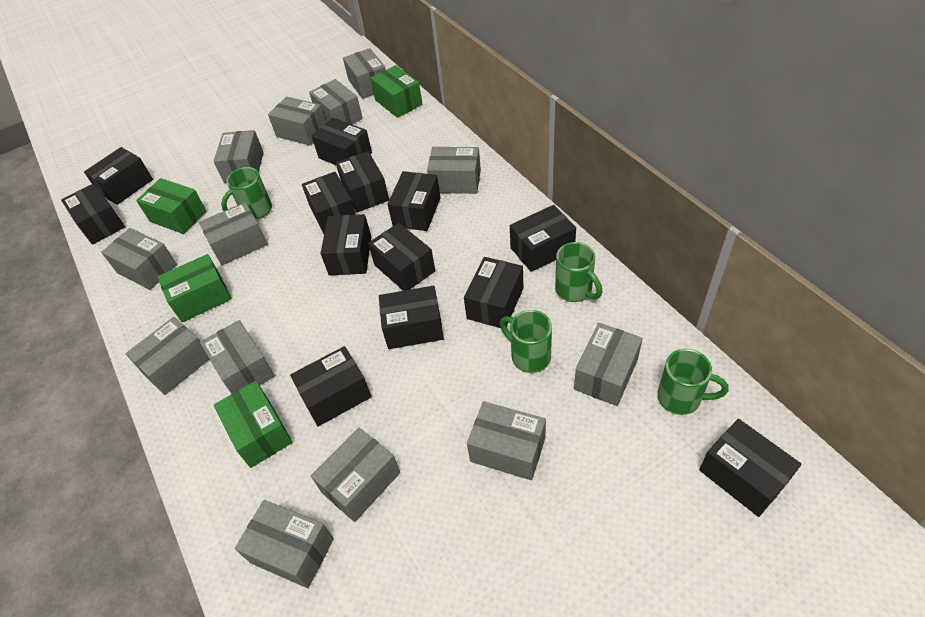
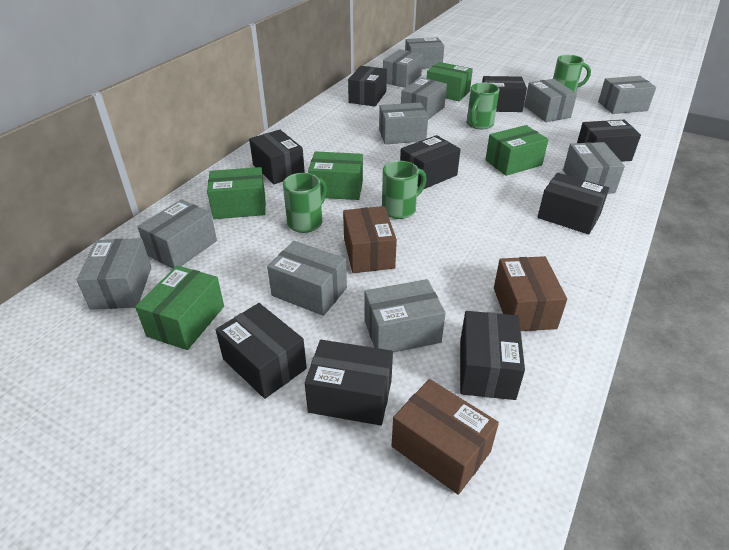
black box: 13 -> 9
brown box: 0 -> 3
green box: 4 -> 5
grey box: 13 -> 11

